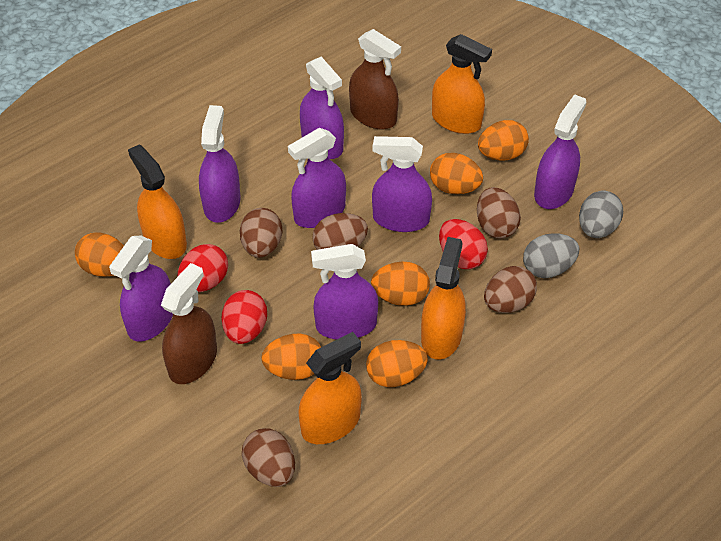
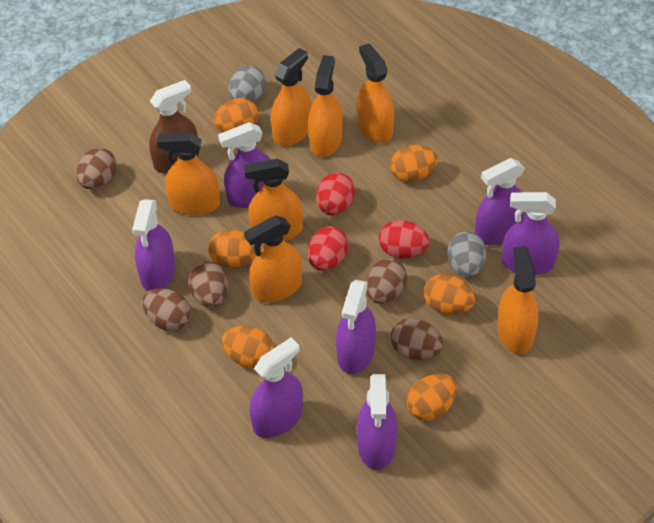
brown spray bottle: 2 -> 1
orange spray bottle: 4 -> 7

